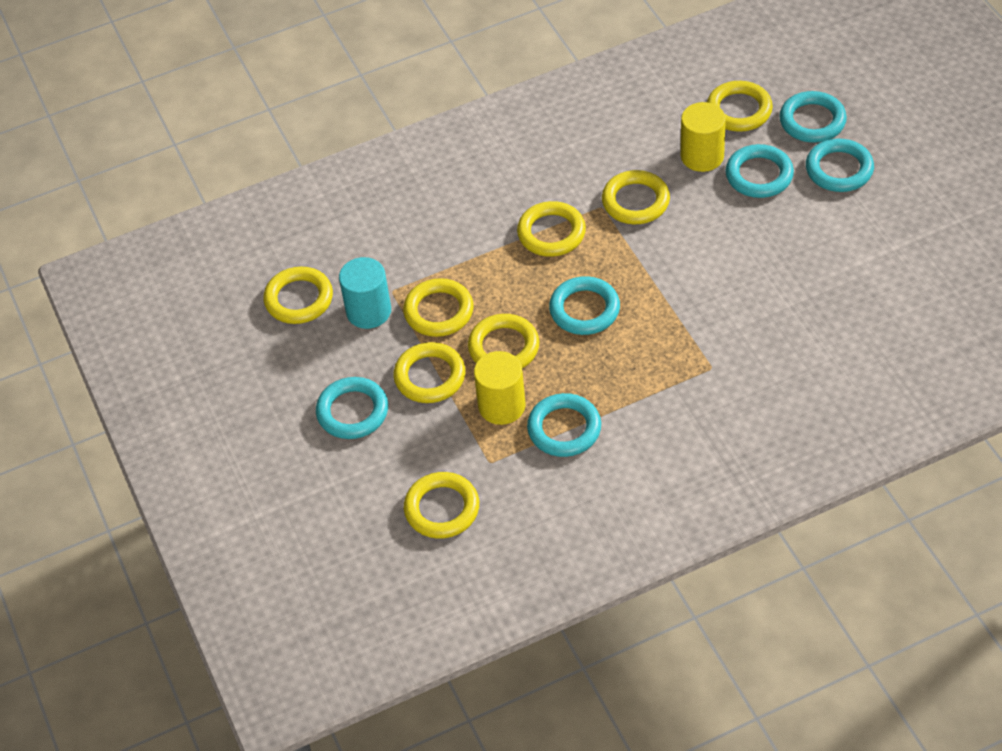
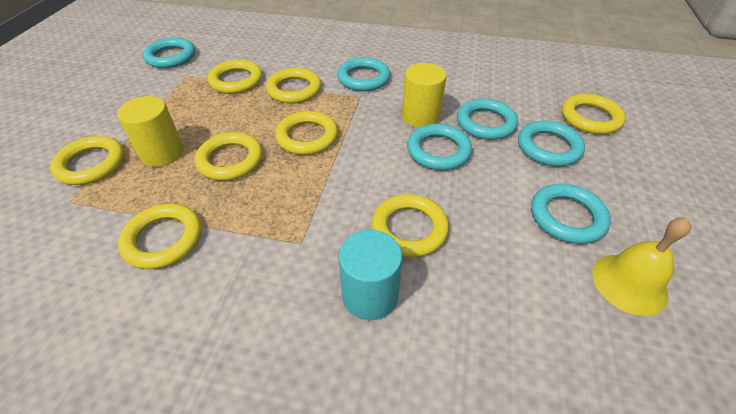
yellow bell: 0 -> 1

